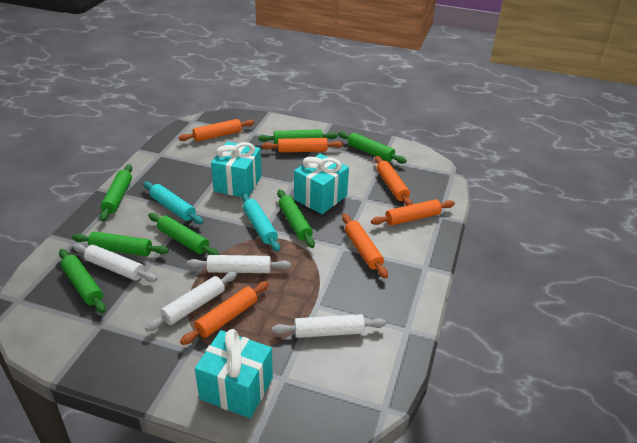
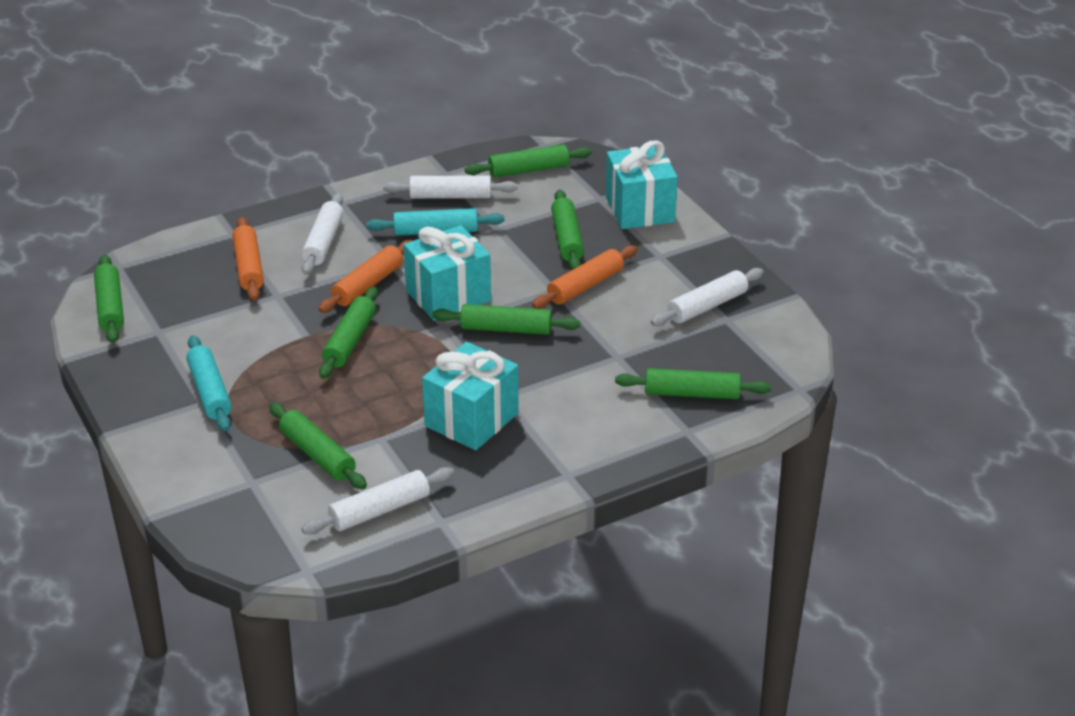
orange rolling pin: 6 -> 3

